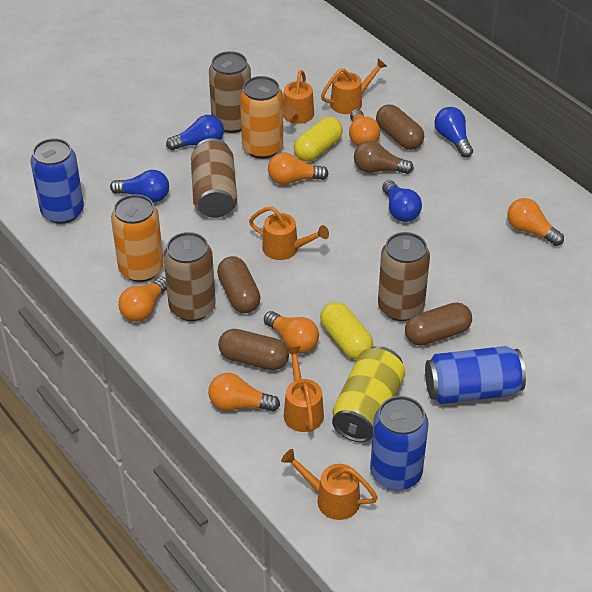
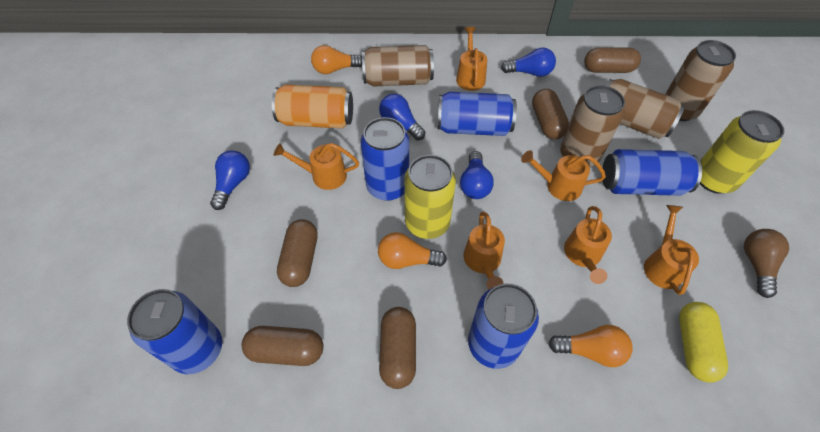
blue can: 3 -> 5
brown capsule: 4 -> 5
orange can: 2 -> 1
orange light bulb: 6 -> 3
orange watering can: 5 -> 6
yellow can: 1 -> 2
yellow capsule: 2 -> 1

